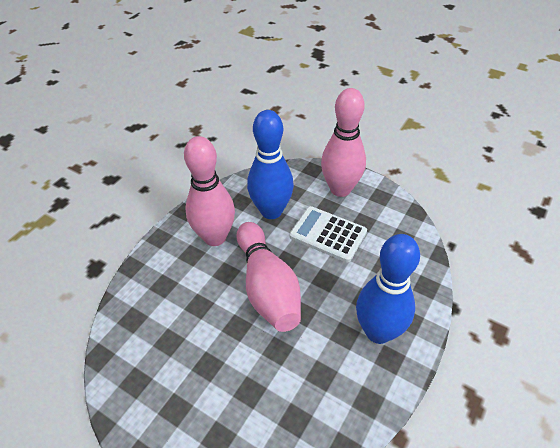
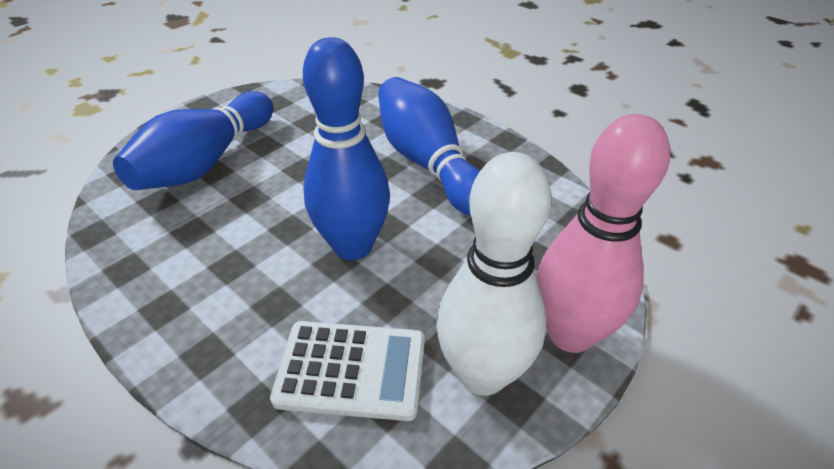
blue bowling pin: 2 -> 3
pink bowling pin: 3 -> 1
white bowling pin: 0 -> 1

